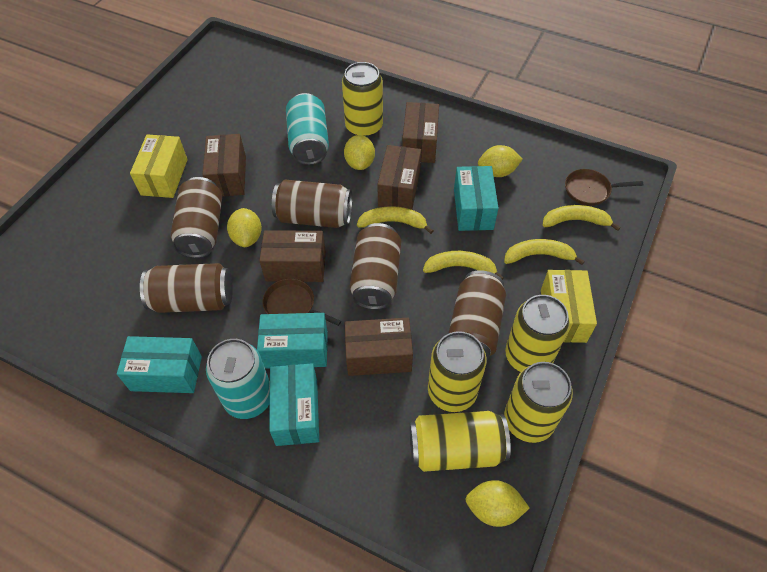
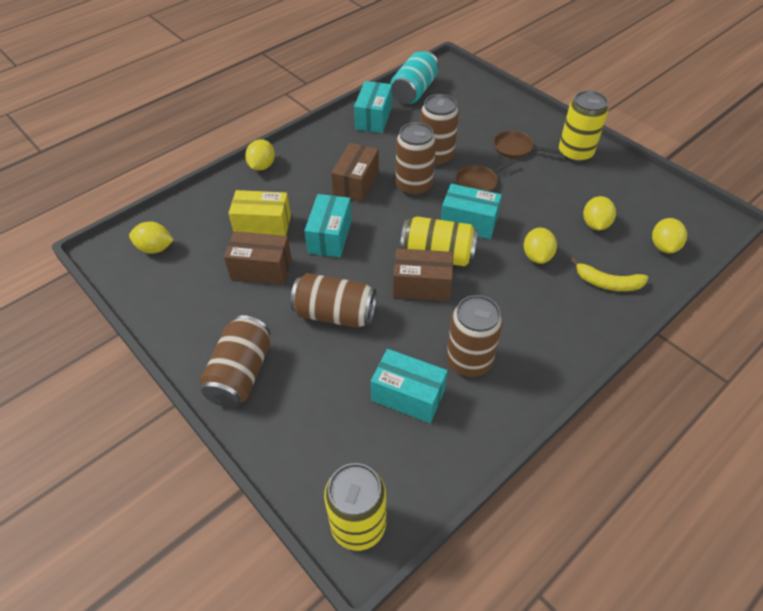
brown box: 5 -> 3
turquoise can: 2 -> 1
yellow banana: 4 -> 1
yellow box: 2 -> 1
yellow can: 5 -> 3
yellow lemon: 4 -> 5

